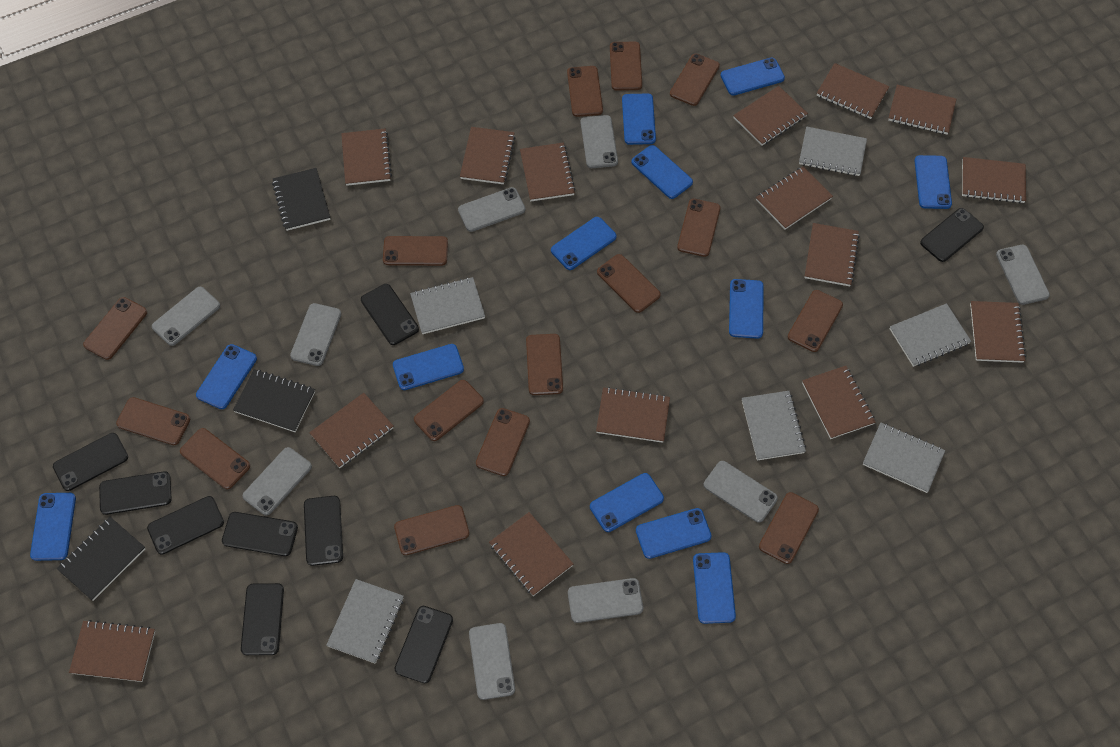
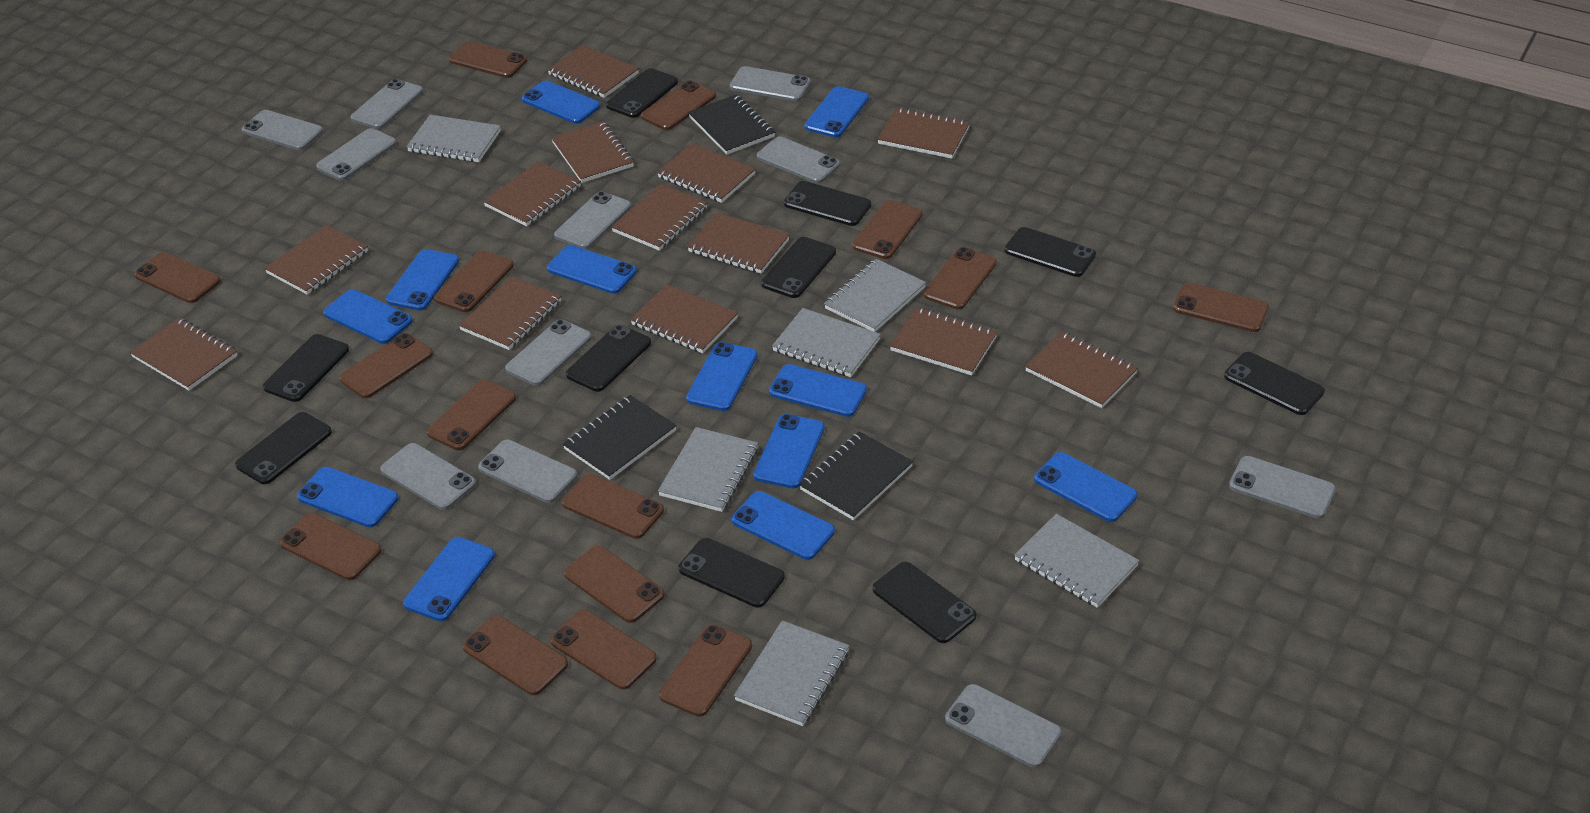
black phone: 9 -> 10
brown notebook: 15 -> 13
grey phone: 9 -> 11

